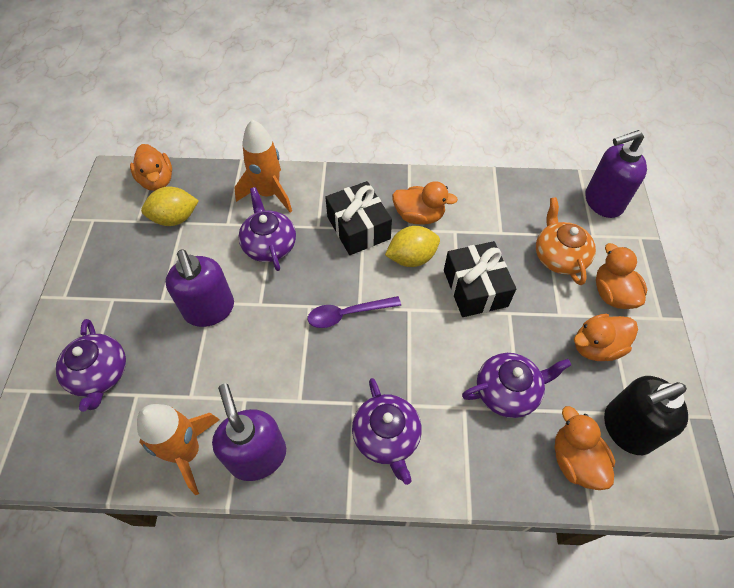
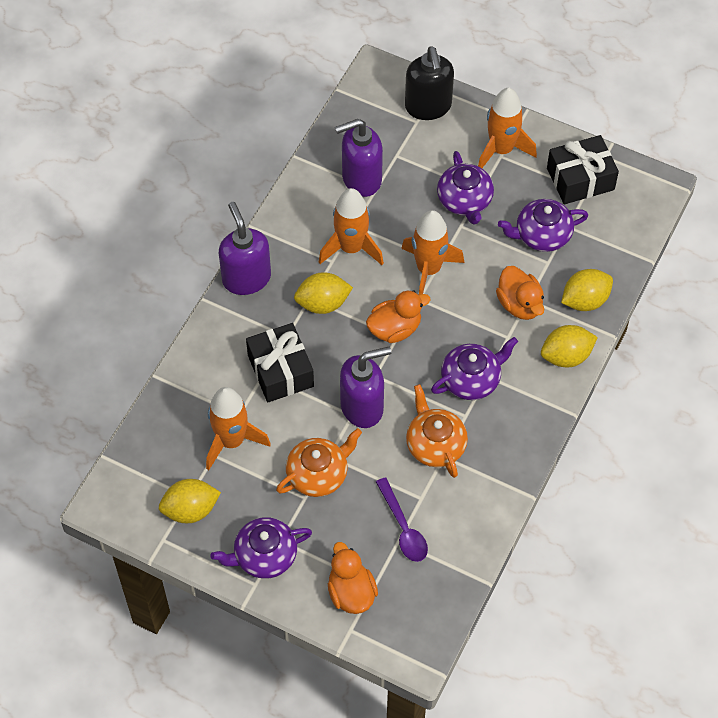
orange duck: 5 -> 3
orange rocket: 2 -> 4
orange teapot: 1 -> 2
yellow lemon: 2 -> 4

